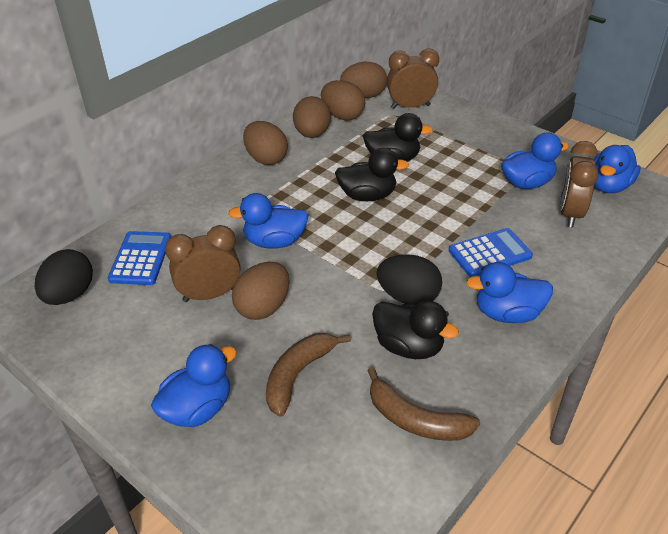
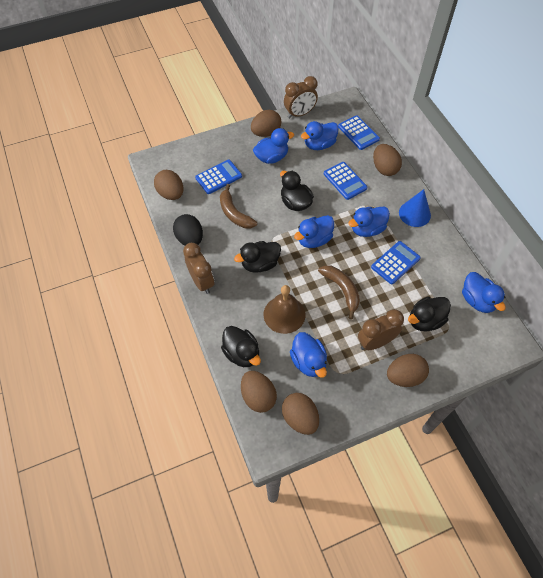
black duck: 3 -> 4
black egg: 2 -> 1
blue calculator: 2 -> 4
blue cone: 0 -> 1
blue duck: 5 -> 6
brown bell: 0 -> 1
brown egg: 5 -> 6

